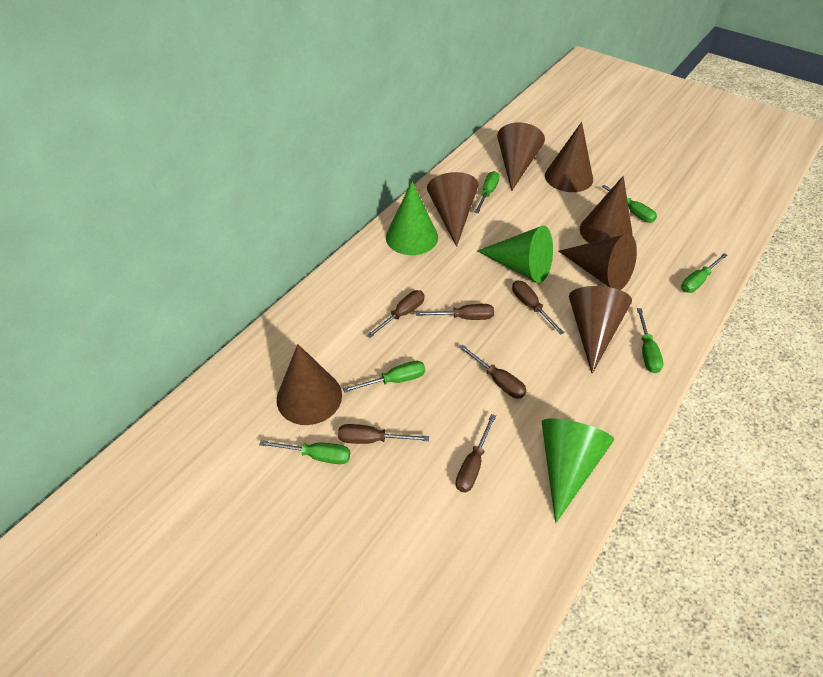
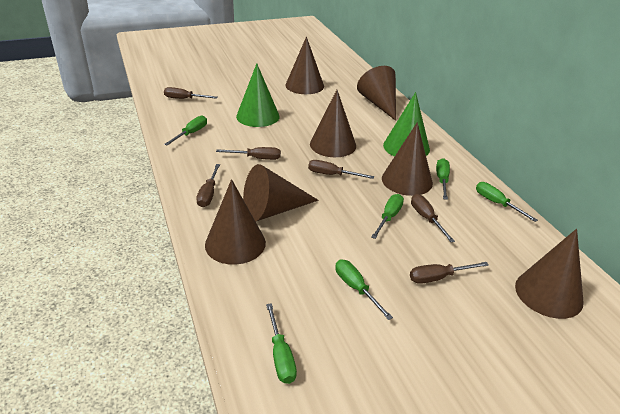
green cone: 3 -> 2

